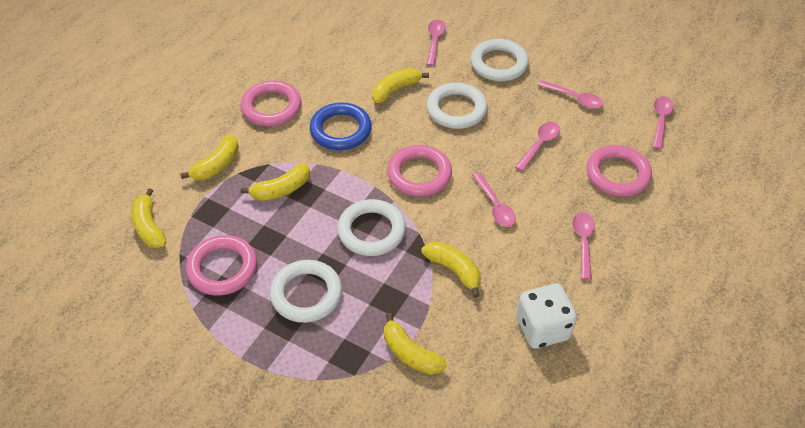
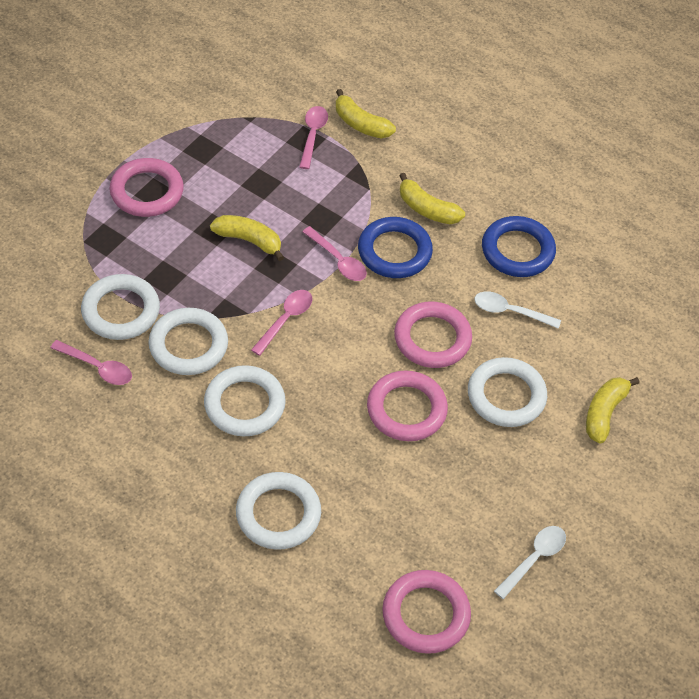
blue ring: 1 -> 2
pink spoon: 6 -> 4
white dice: 1 -> 0
white ring: 4 -> 5
white spoon: 0 -> 2
yellow banana: 6 -> 4

